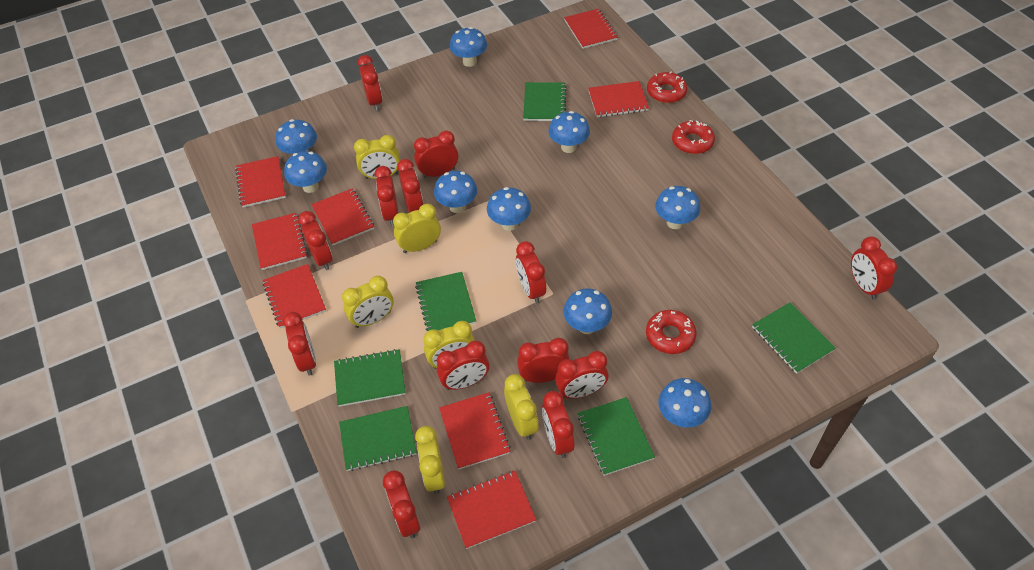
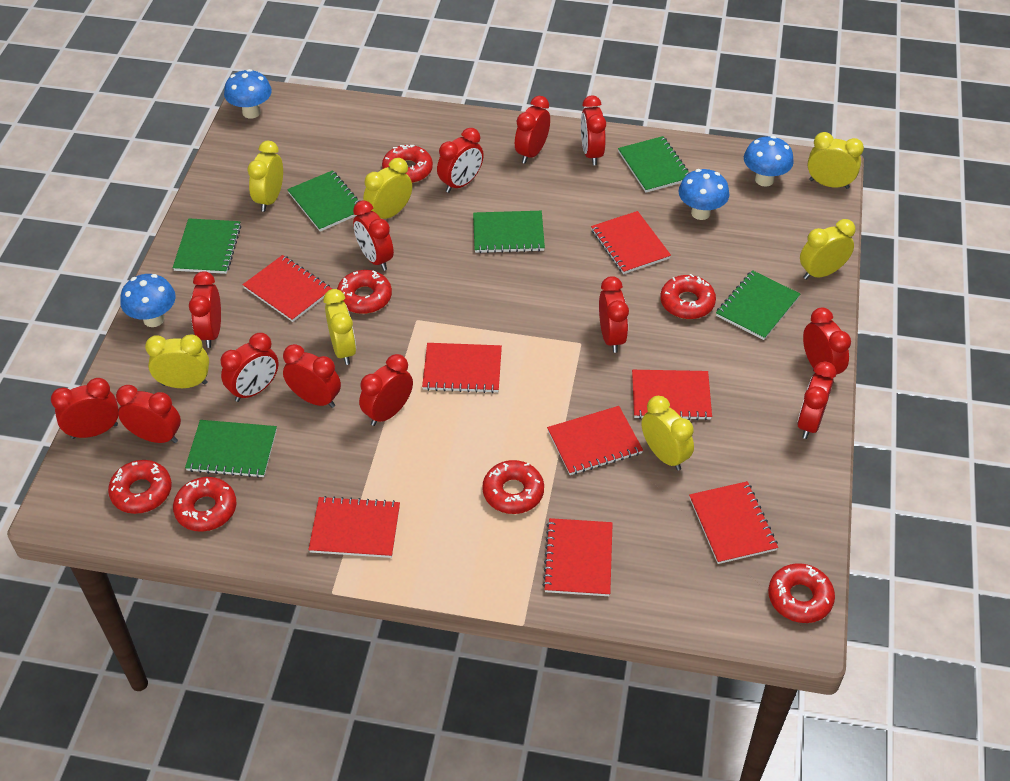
blue mushroom: 9 -> 4
red donut: 3 -> 7
yellow clock: 6 -> 7

